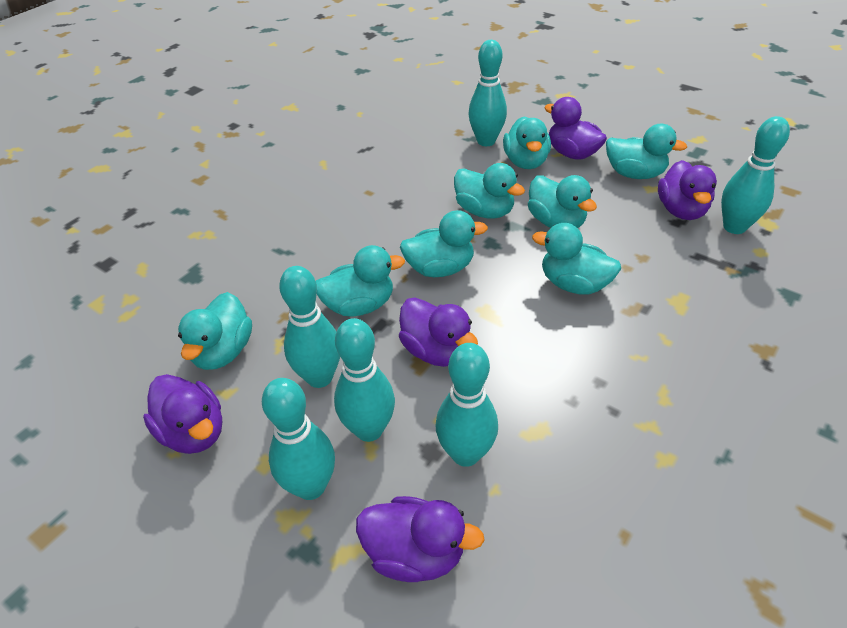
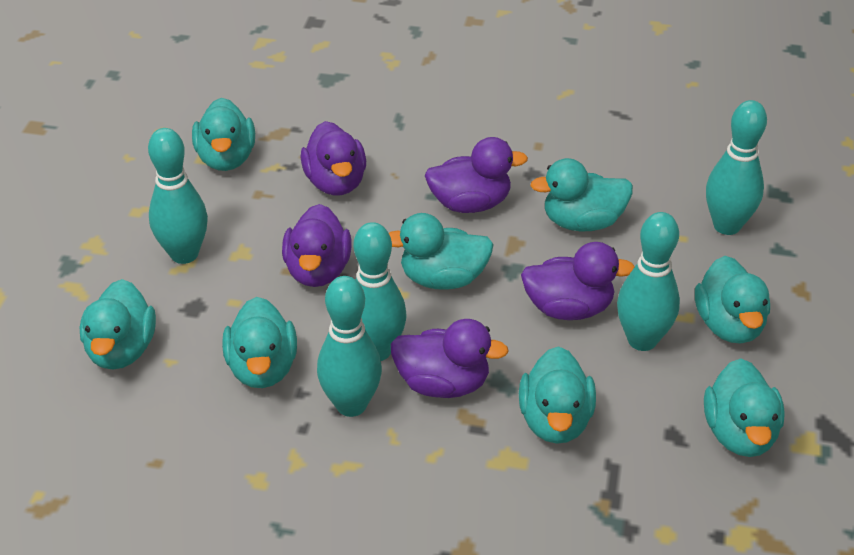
turquoise bowling pin: 6 -> 5

